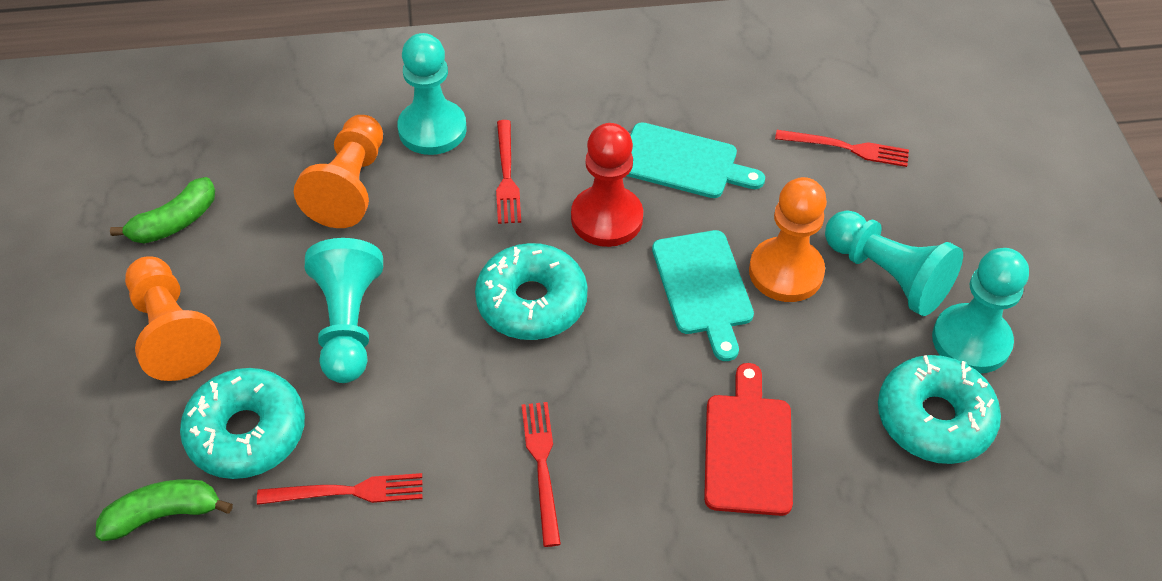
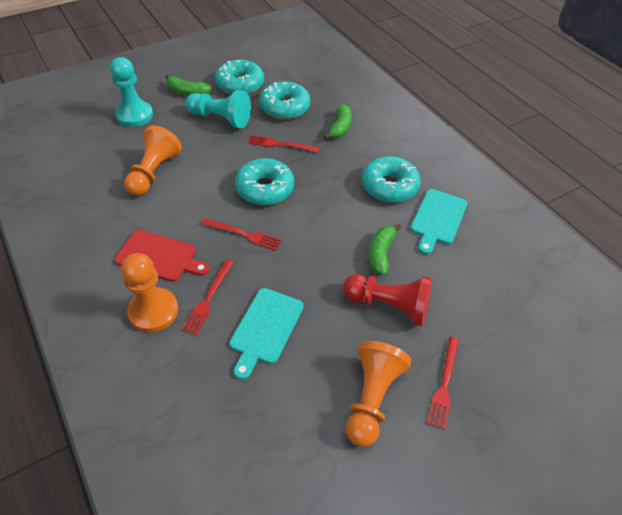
green banana: 2 -> 3
turquoise donut: 3 -> 4
turquoise pawn: 4 -> 2

